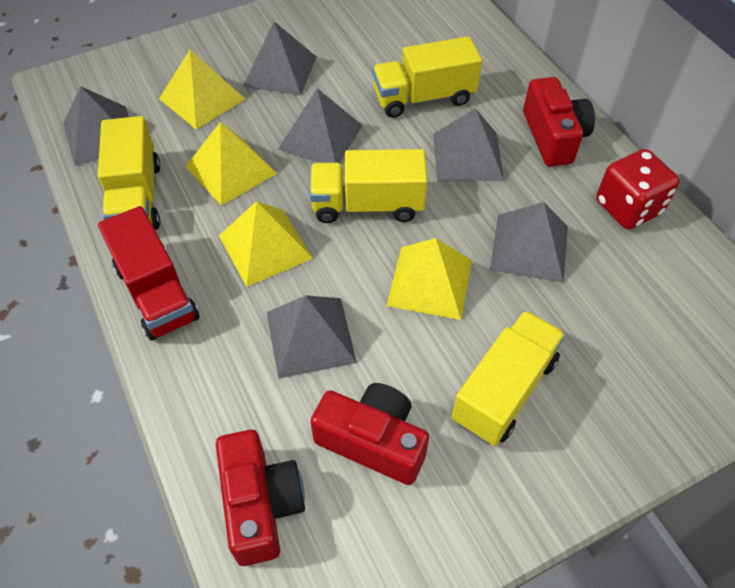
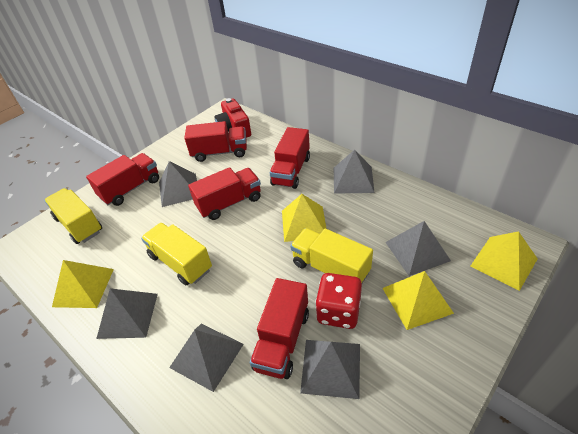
red camera: 3 -> 1
red truck: 1 -> 5
yellow truck: 4 -> 3

